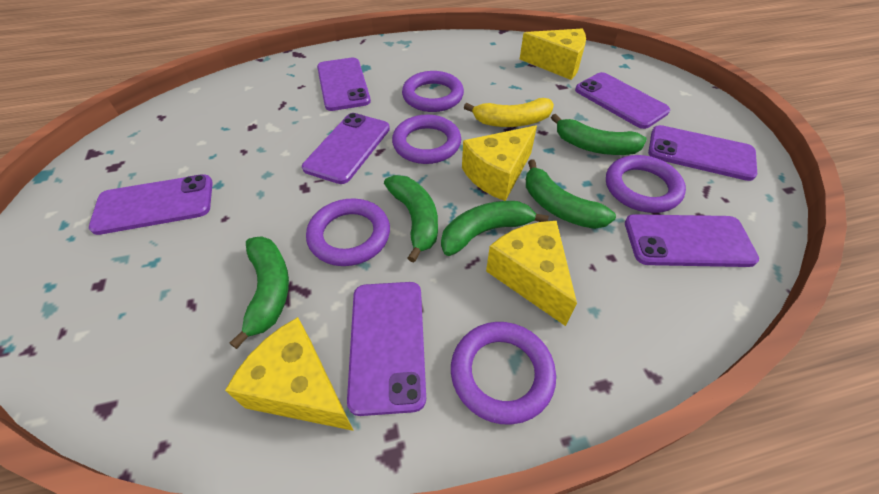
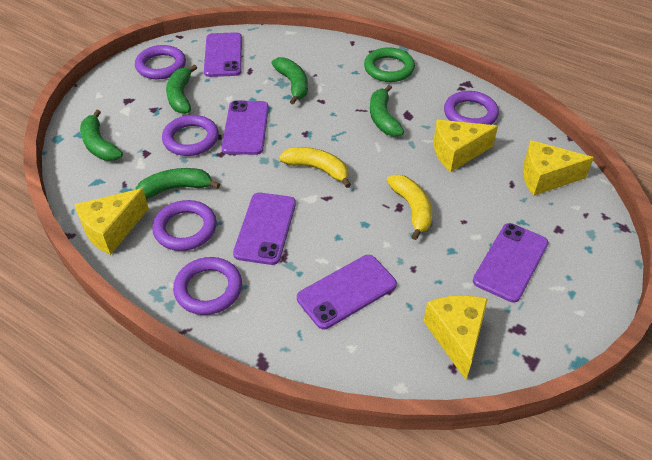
green ring: 0 -> 1
purple phone: 7 -> 5
yellow banana: 1 -> 2

